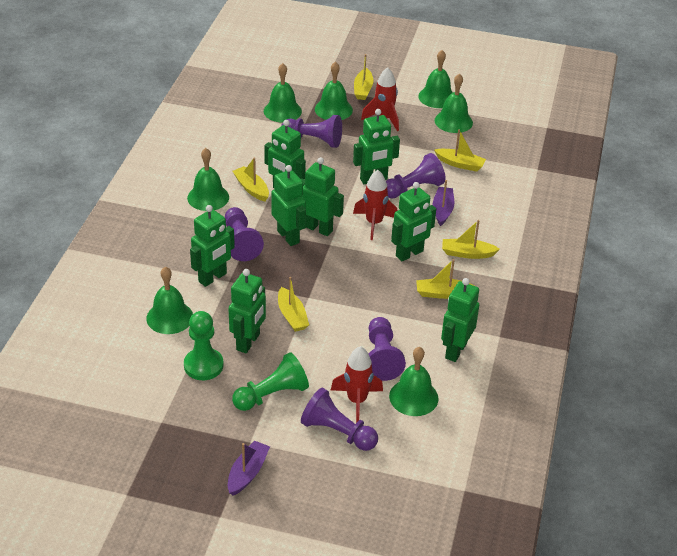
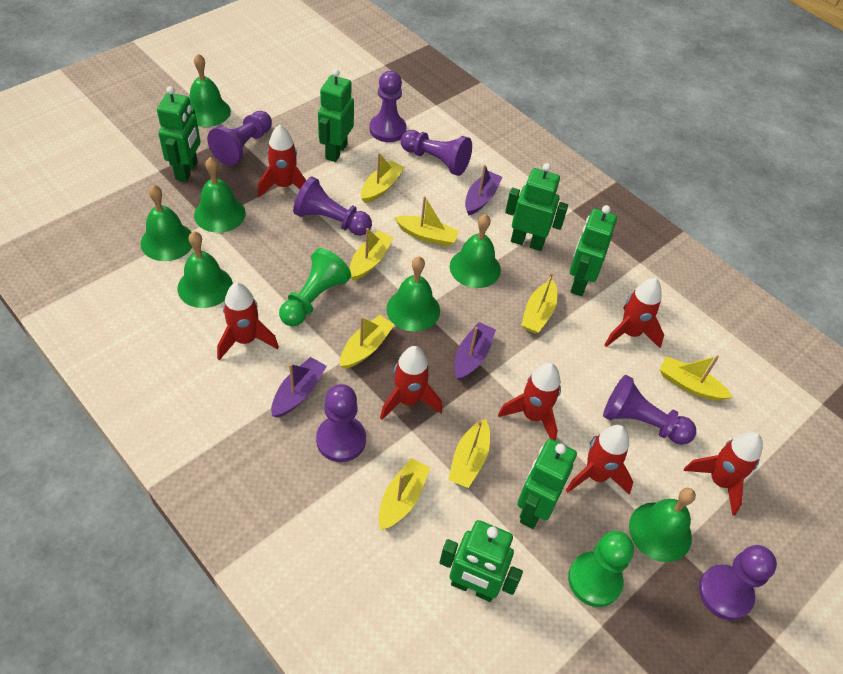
green robot: 8 -> 6
purple boat: 2 -> 3
purple pawn: 5 -> 7
red rocket: 3 -> 7
yellow boat: 6 -> 8

